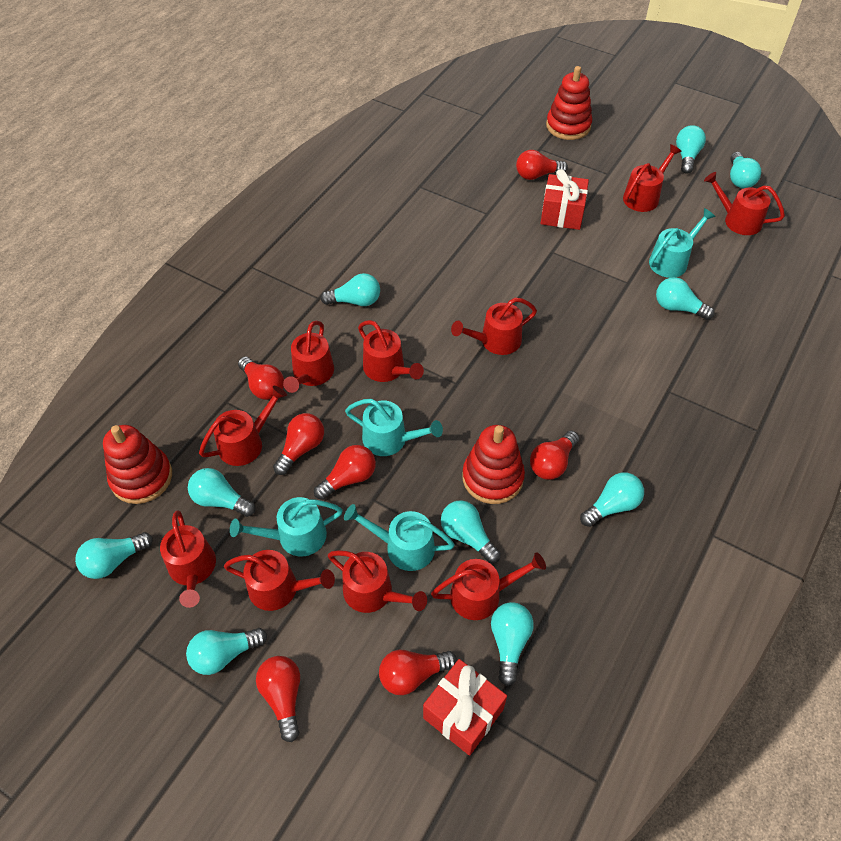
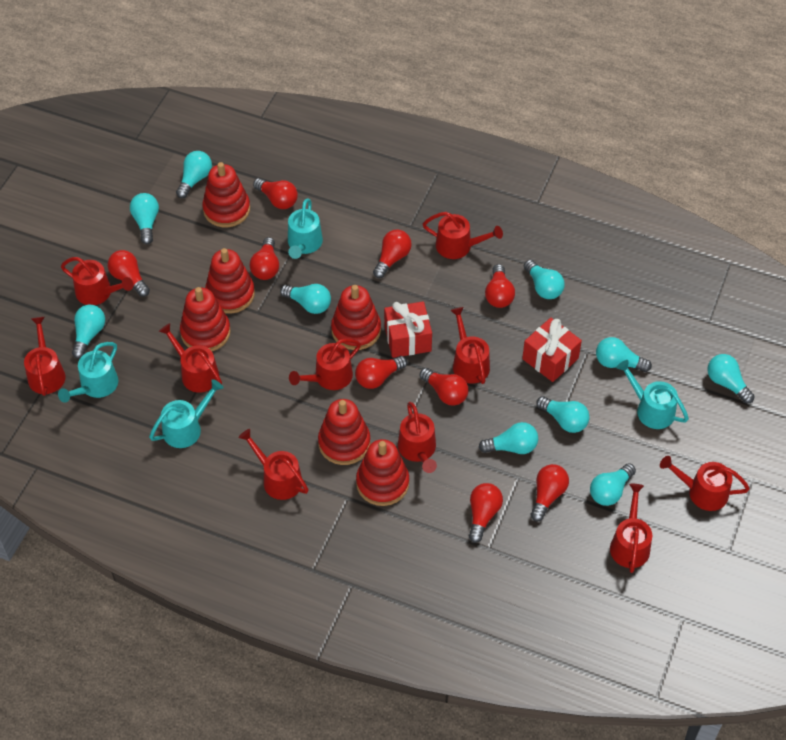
red light bulb: 7 -> 9
red stacking toy: 3 -> 6

